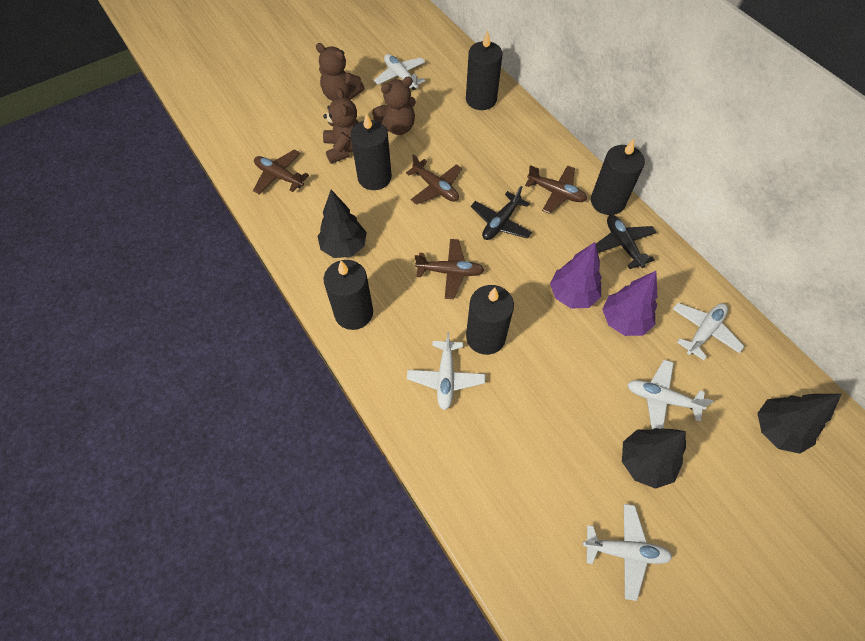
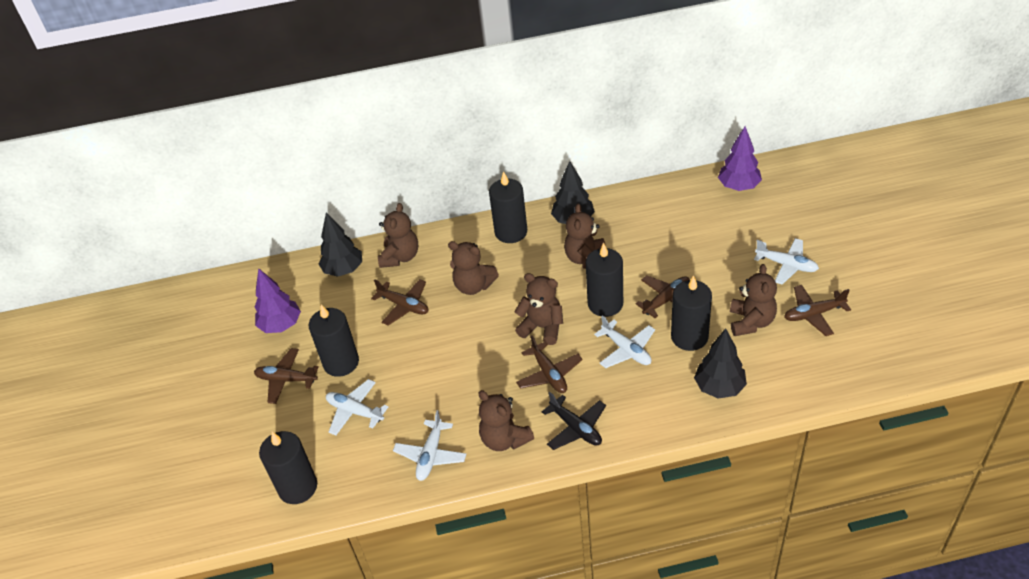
black plane: 2 -> 1
brown plane: 4 -> 5
brown teddy bear: 3 -> 6
white plane: 5 -> 4

